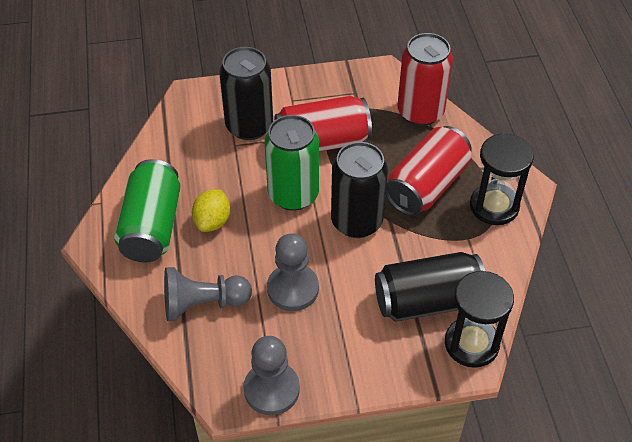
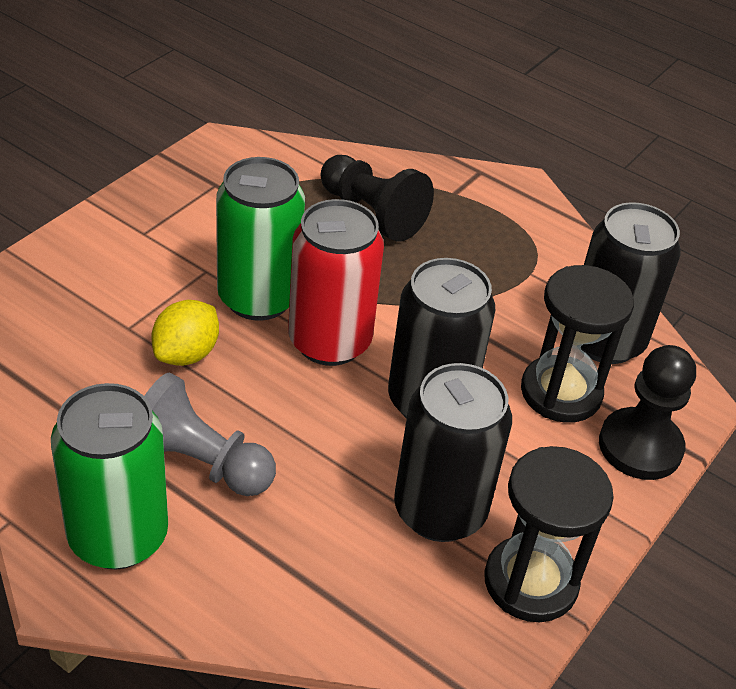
black pawn: 0 -> 2
grey pawn: 3 -> 1
red can: 3 -> 1

